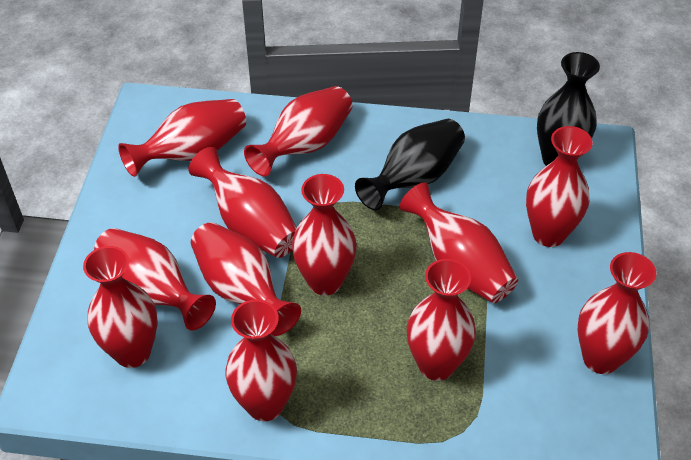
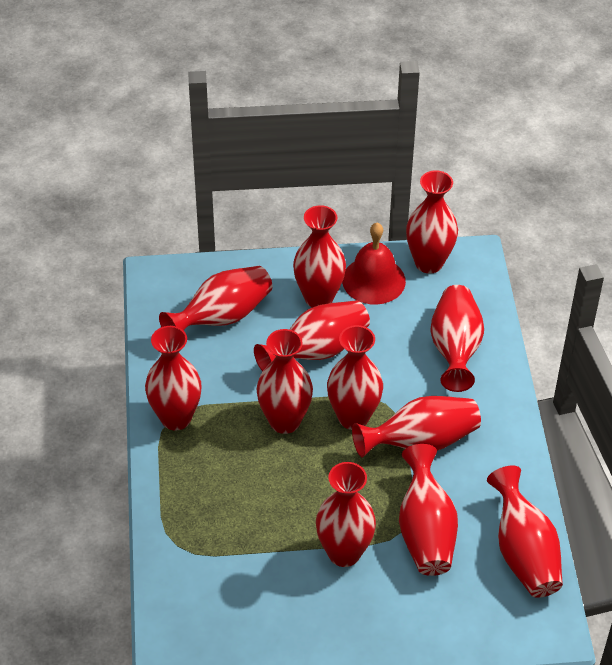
black vase: 2 -> 0
red bell: 0 -> 1

